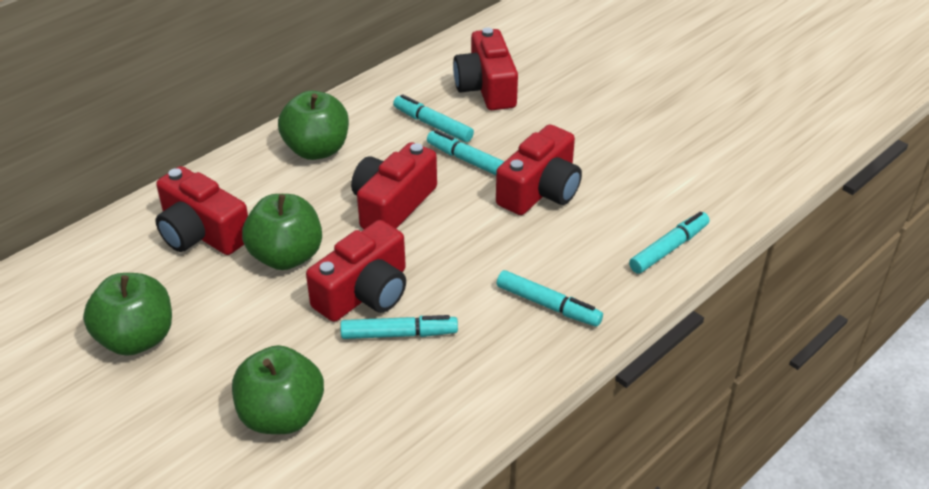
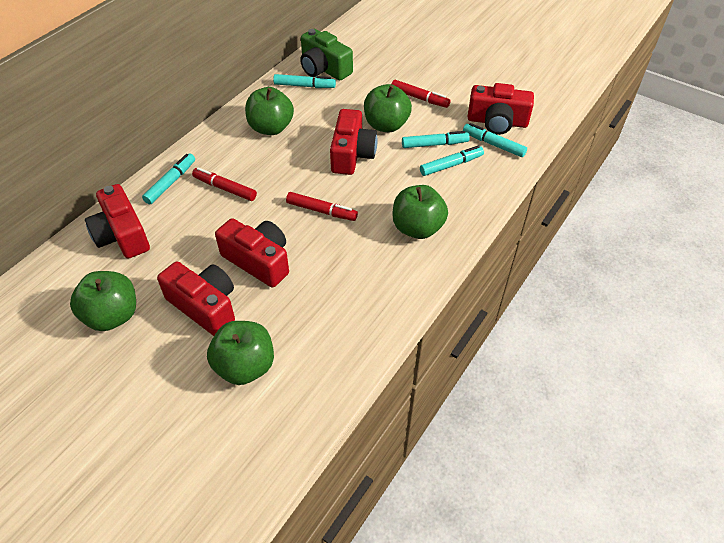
green apple: 4 -> 5
green camera: 0 -> 1
red marker: 0 -> 3

